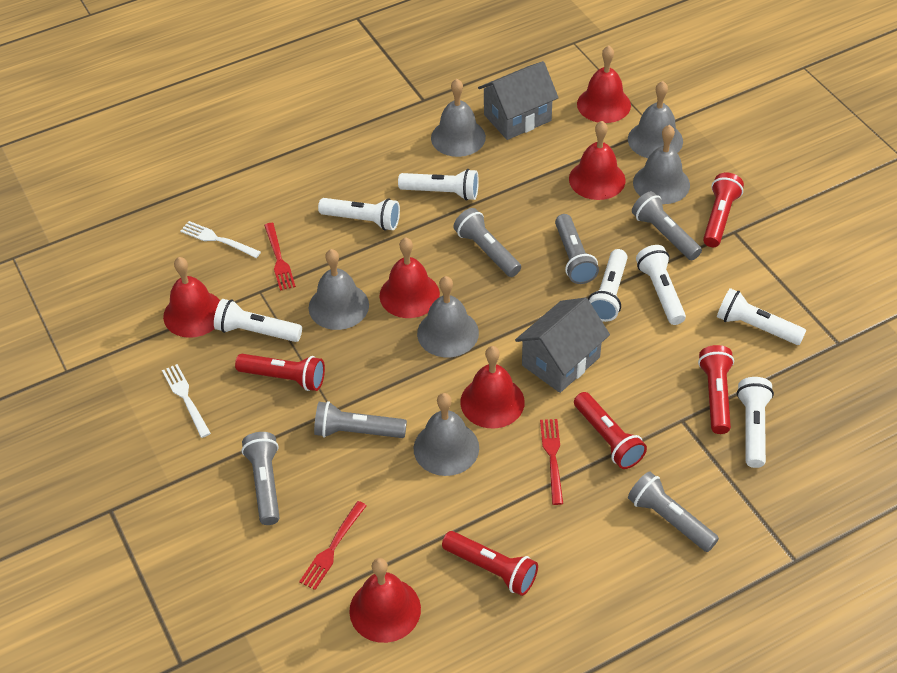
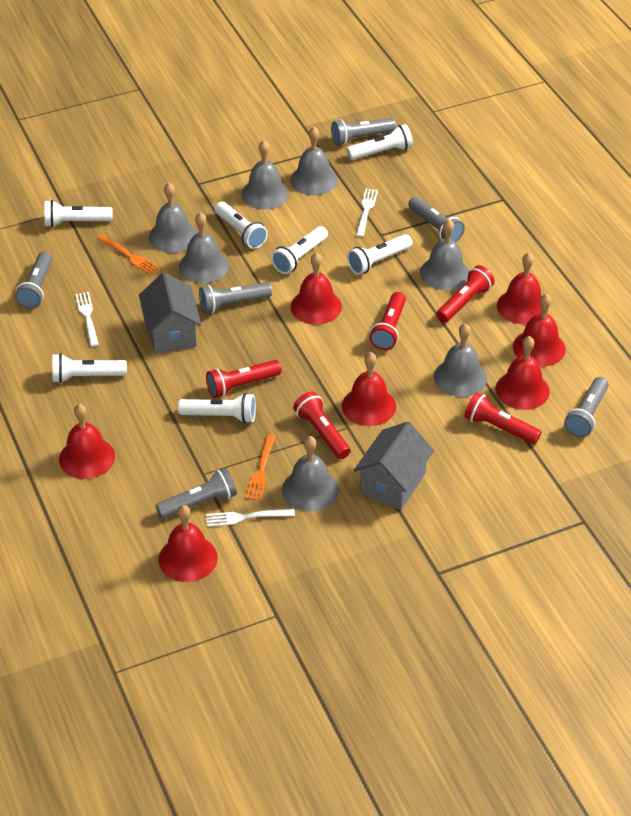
grey bell: 6 -> 7
orange fork: 0 -> 2
red bell: 6 -> 7
red fork: 3 -> 0
white fork: 2 -> 3

